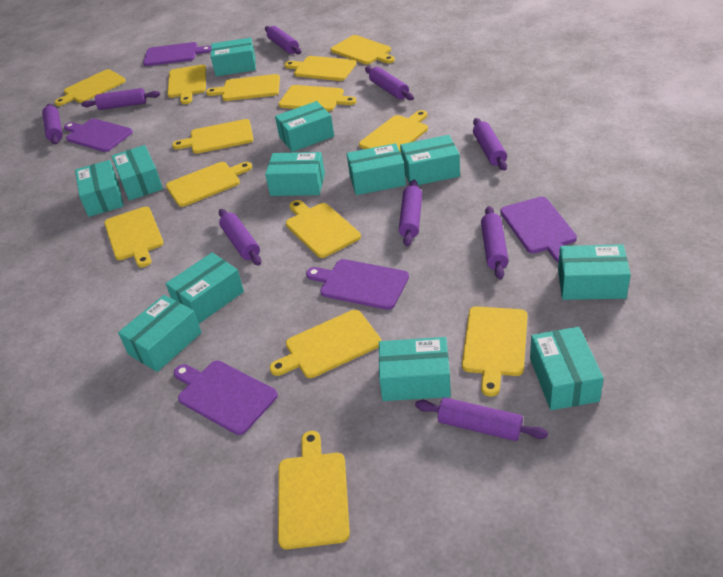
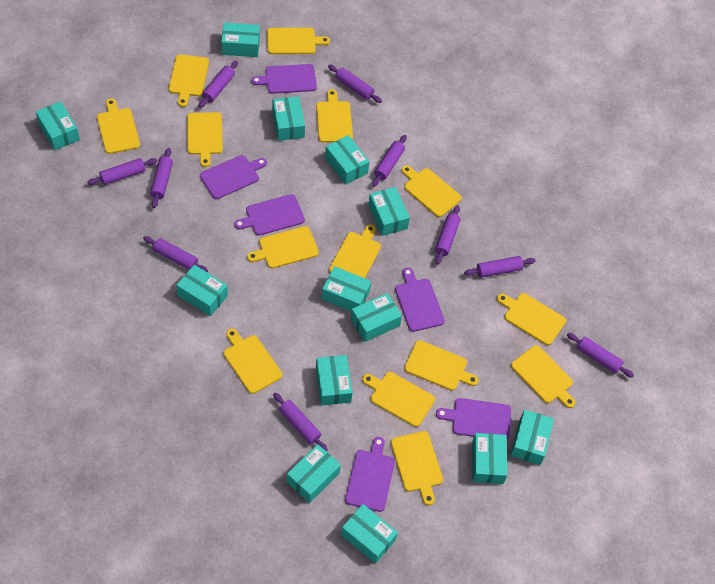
purple cutting board: 5 -> 6
purple rolling pin: 9 -> 10
turquoise box: 12 -> 13

